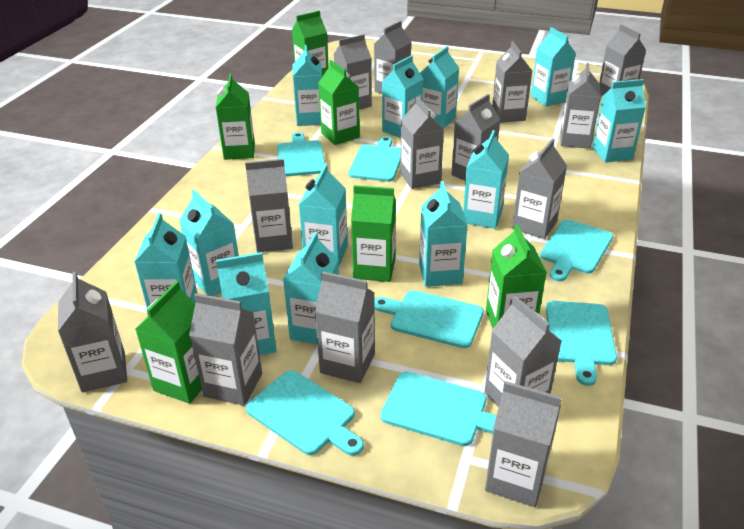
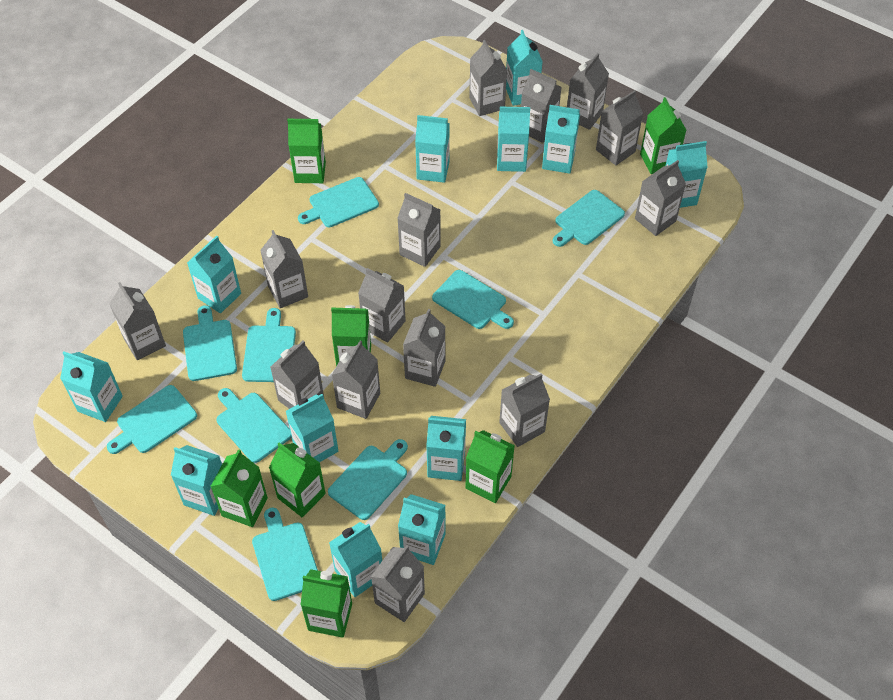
green carton: 6 -> 7
turquoise cutting board: 7 -> 9

